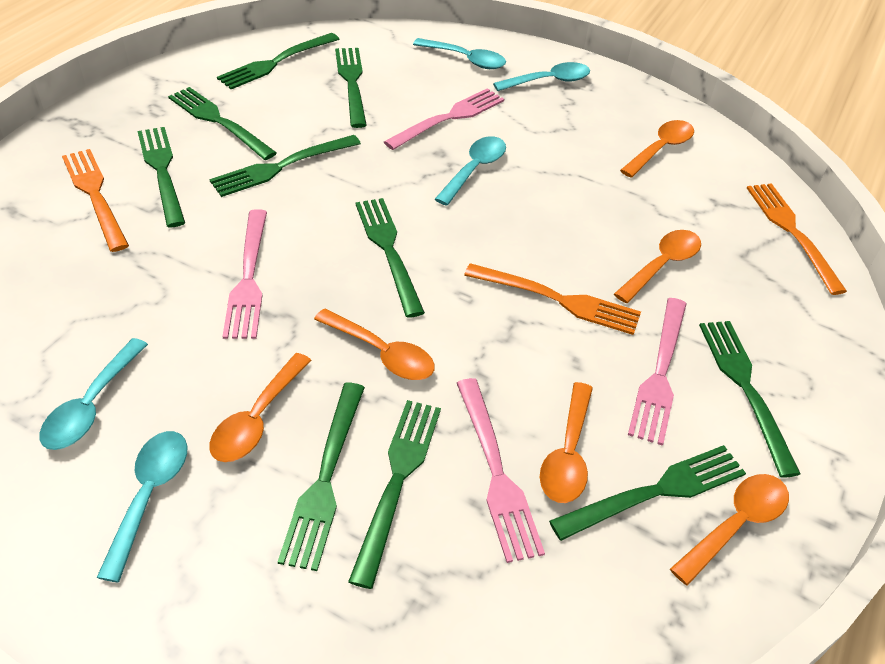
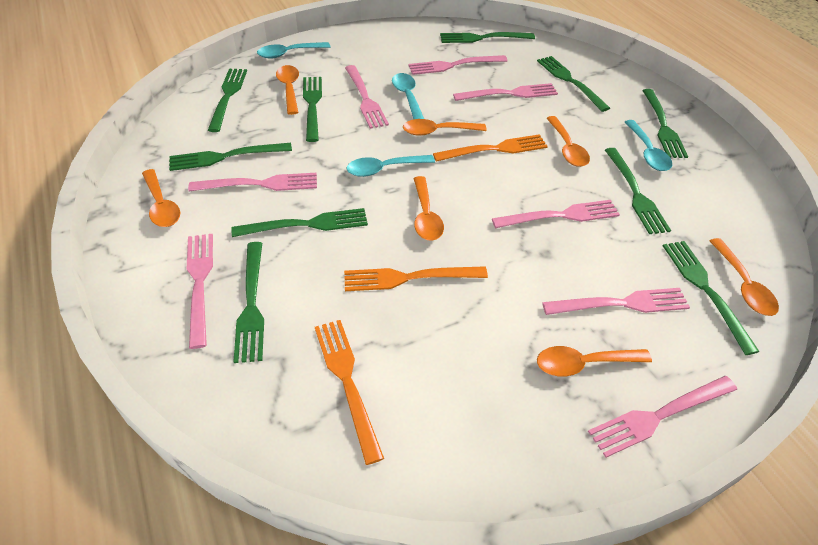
orange spoon: 6 -> 7
pink fork: 4 -> 8
turquoise spoon: 5 -> 4

